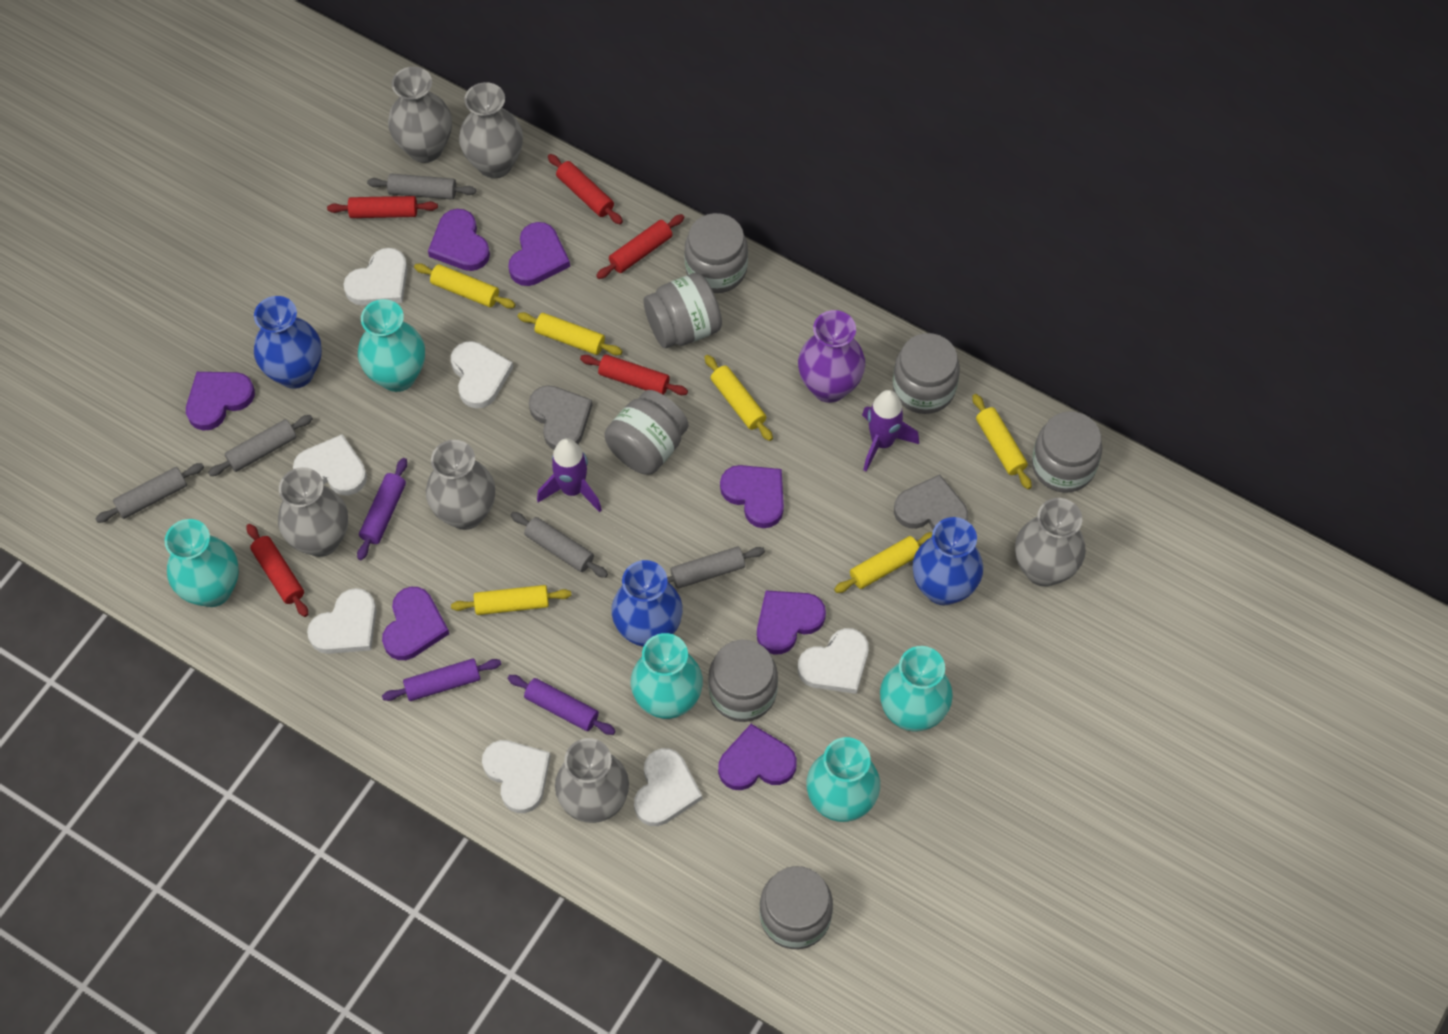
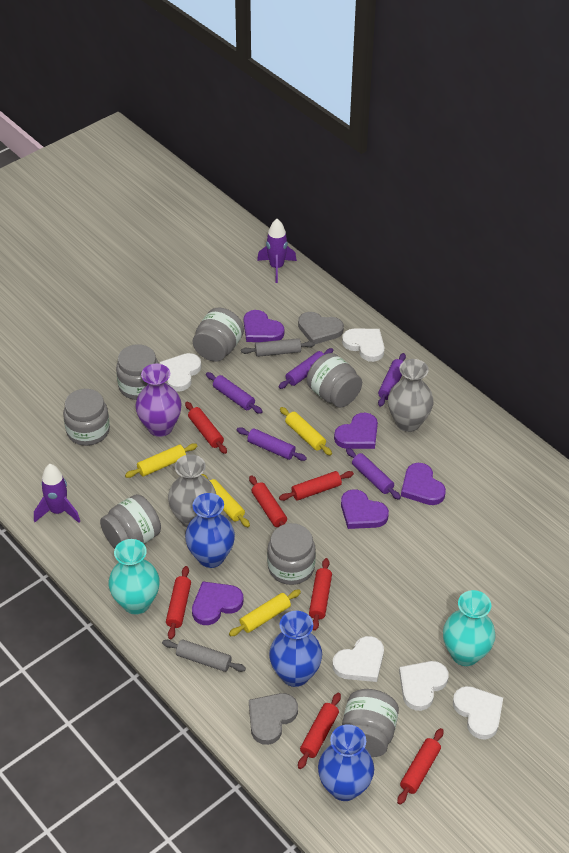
grey rolling pin: 5 -> 2
grey vase: 6 -> 2
purple heart: 7 -> 5
purple rolling pin: 3 -> 5
red rolling pin: 5 -> 7
turquoise vase: 5 -> 2
white heart: 7 -> 5
yellow rolling pin: 6 -> 4

